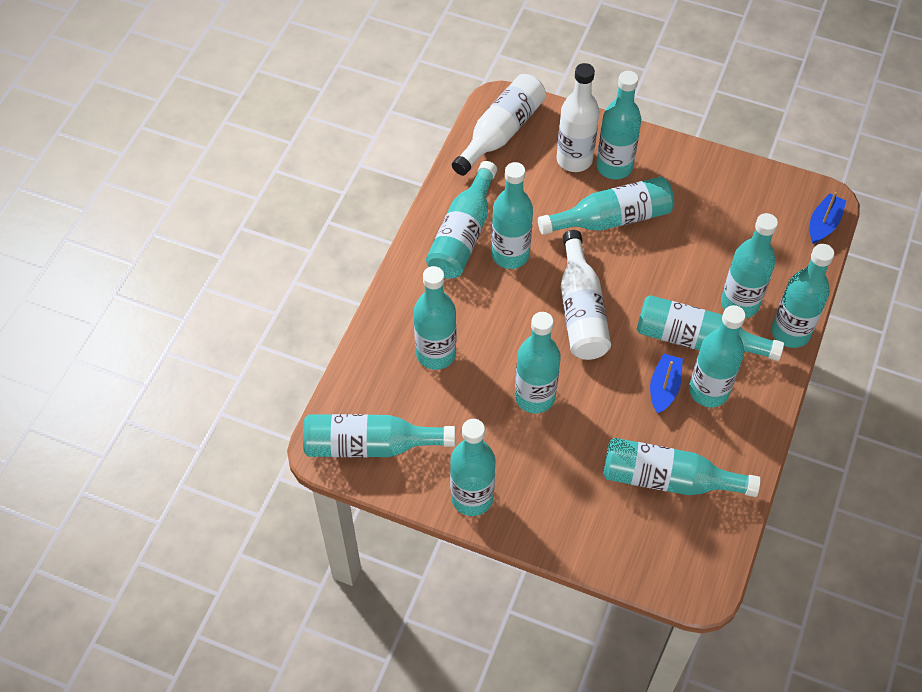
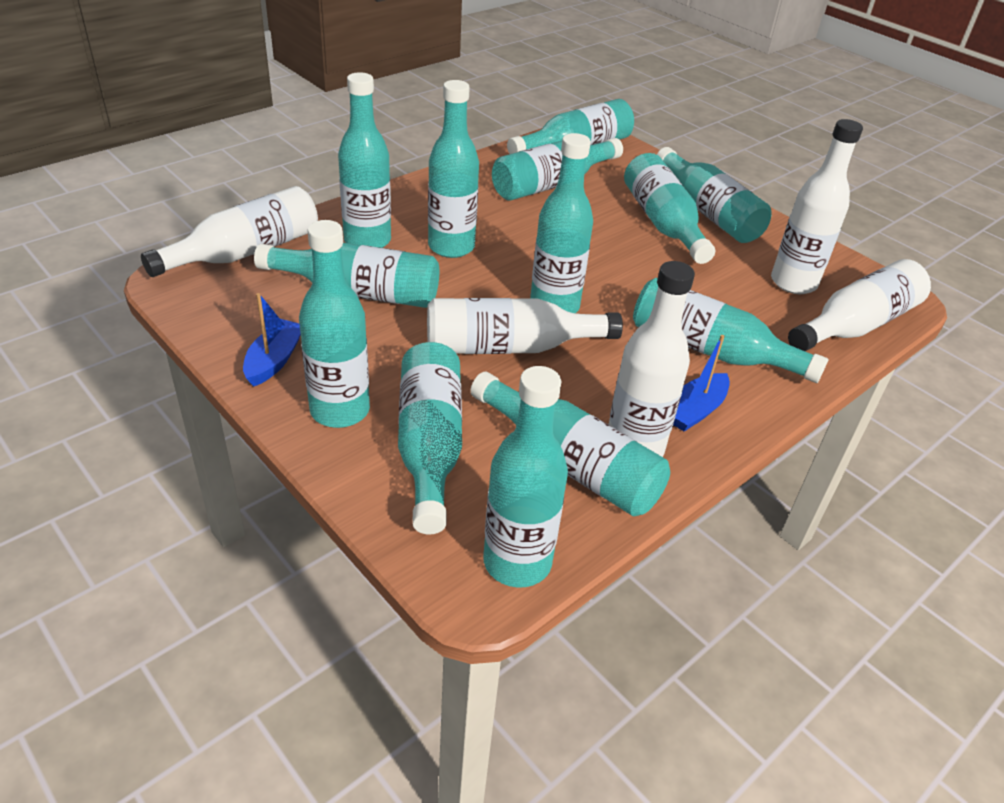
white bottle: 3 -> 5

